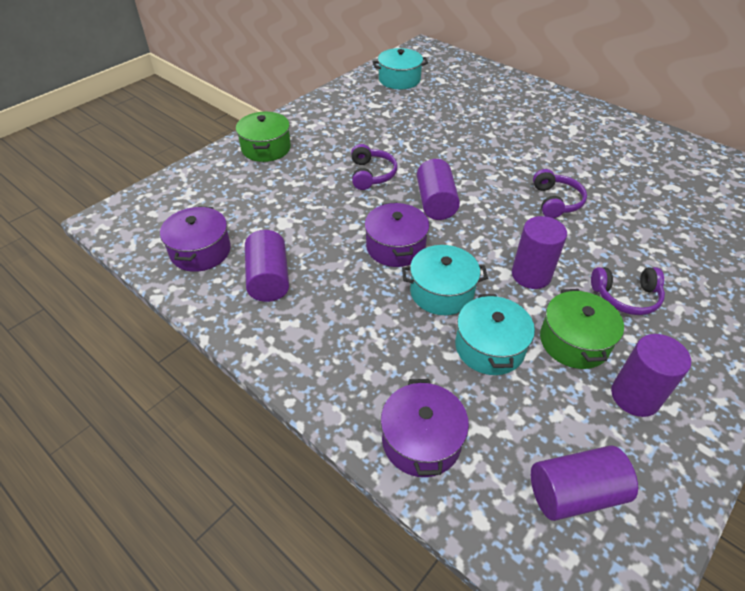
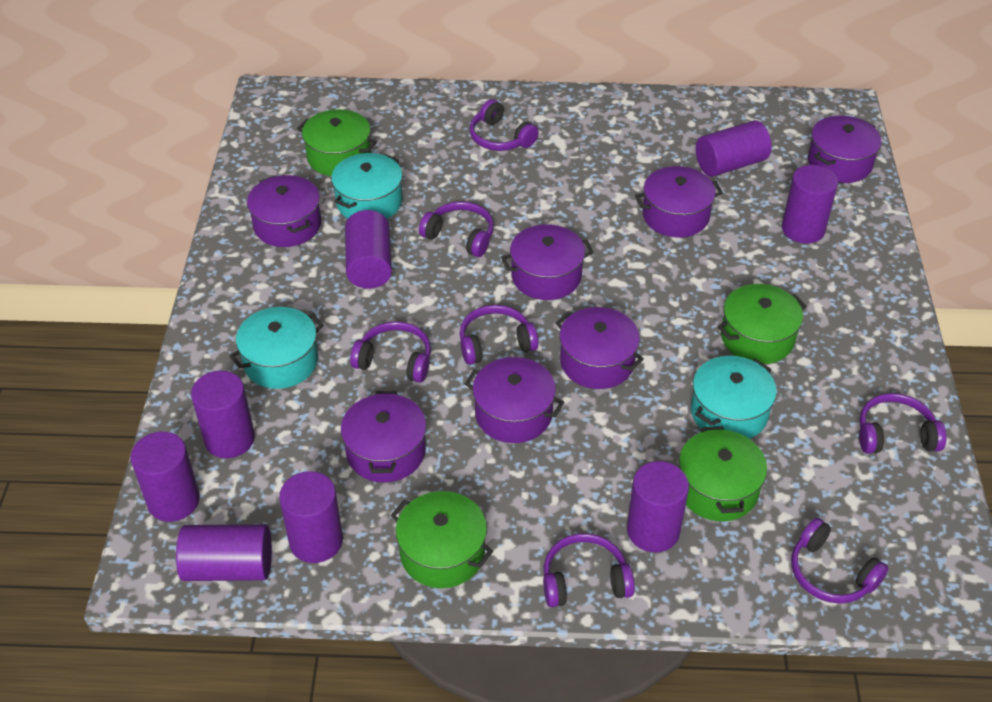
green pot: 2 -> 4
purple cylinder: 5 -> 8
purple headphones: 3 -> 7
purple pot: 3 -> 7

